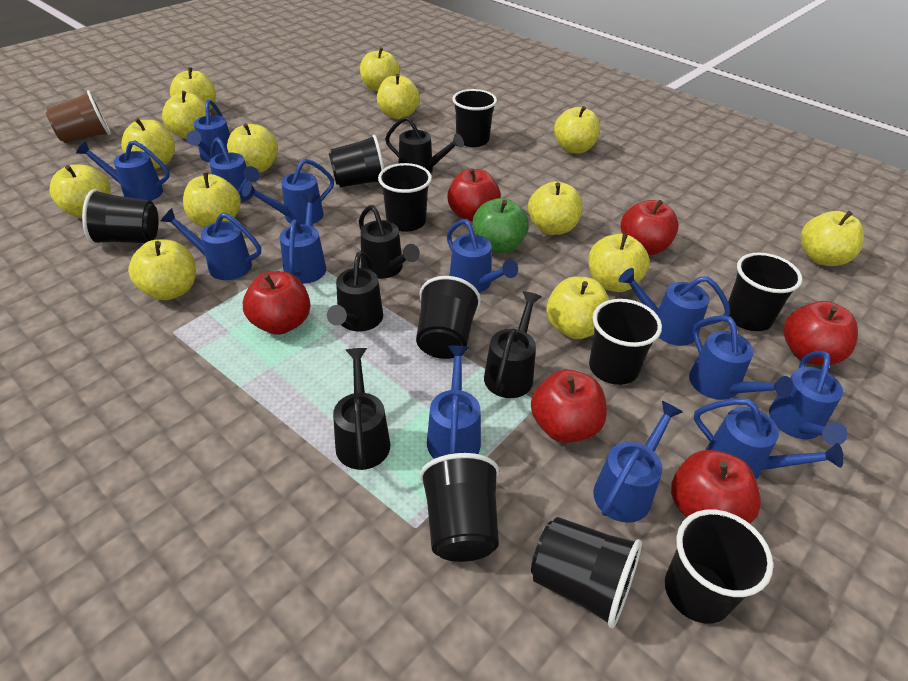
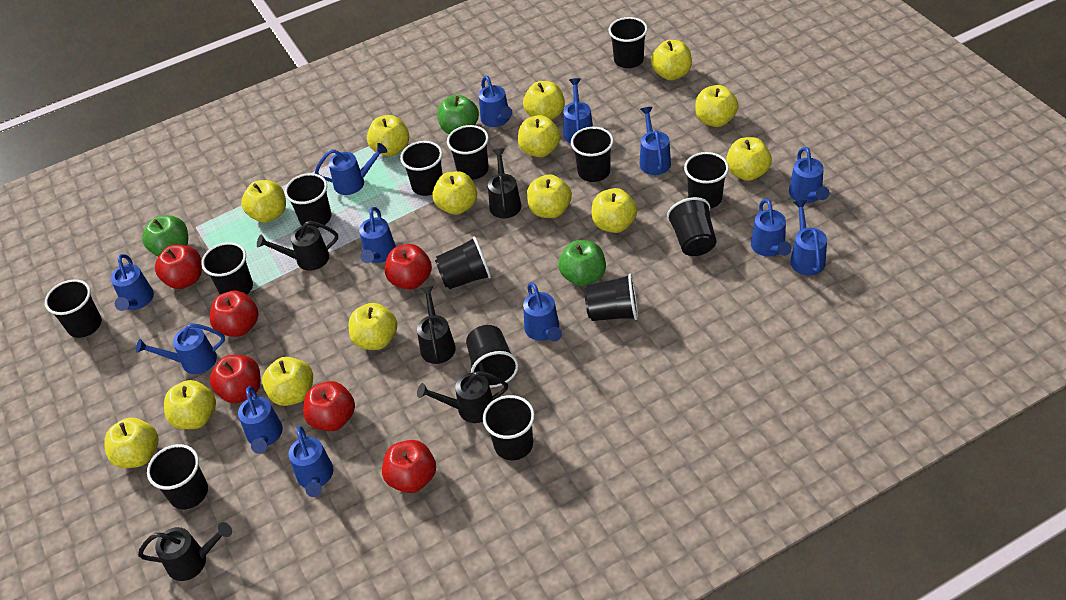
black cup: 10 -> 14
brown cup: 1 -> 0
green apple: 1 -> 3

